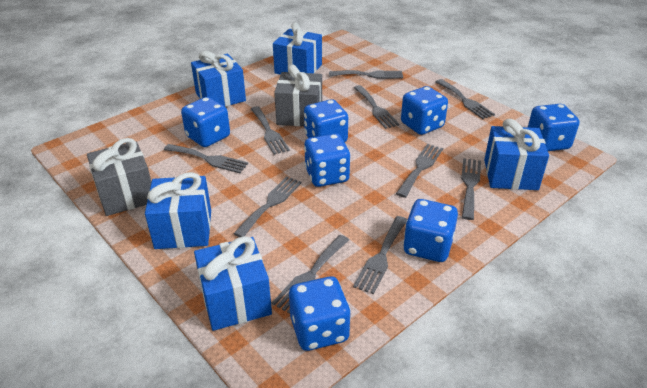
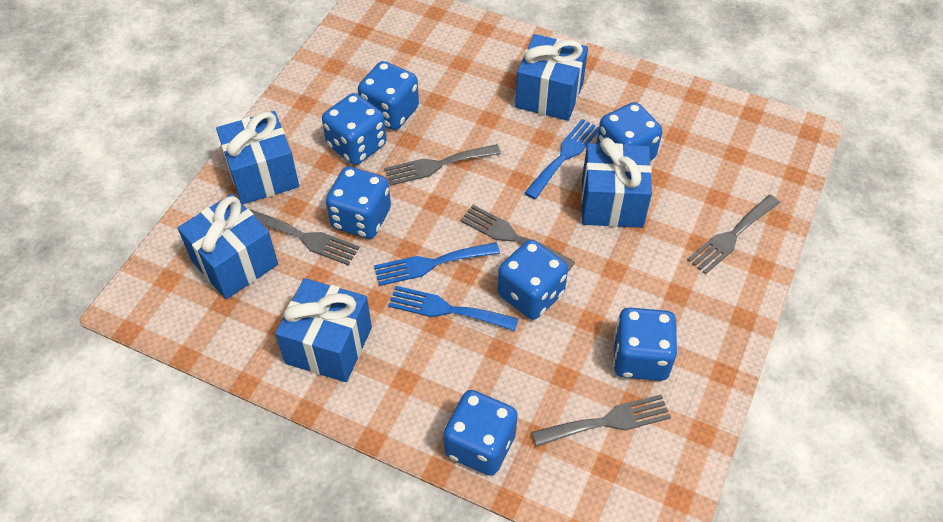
blue fork: 0 -> 3
grey fork: 10 -> 5
grey gift: 2 -> 0

